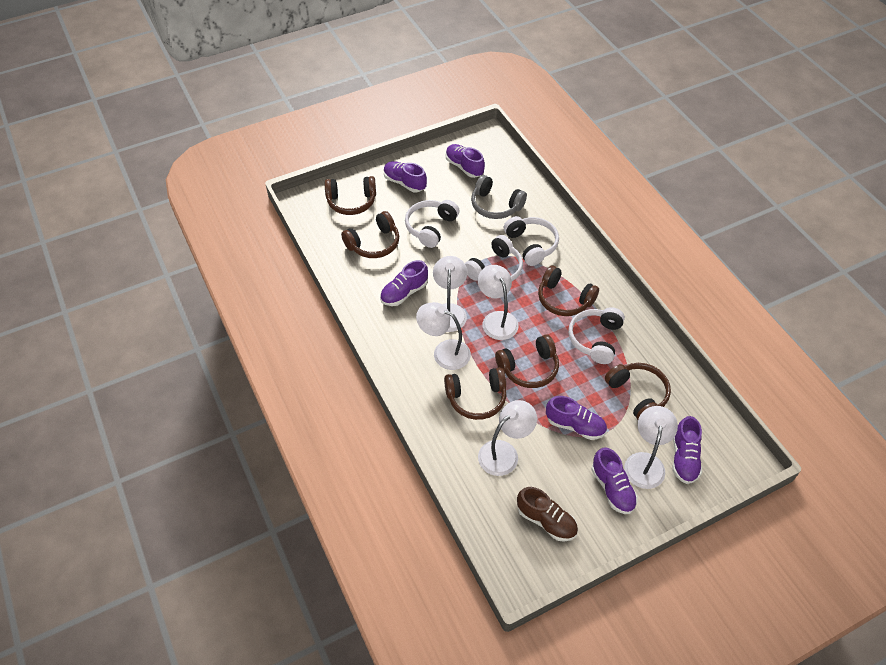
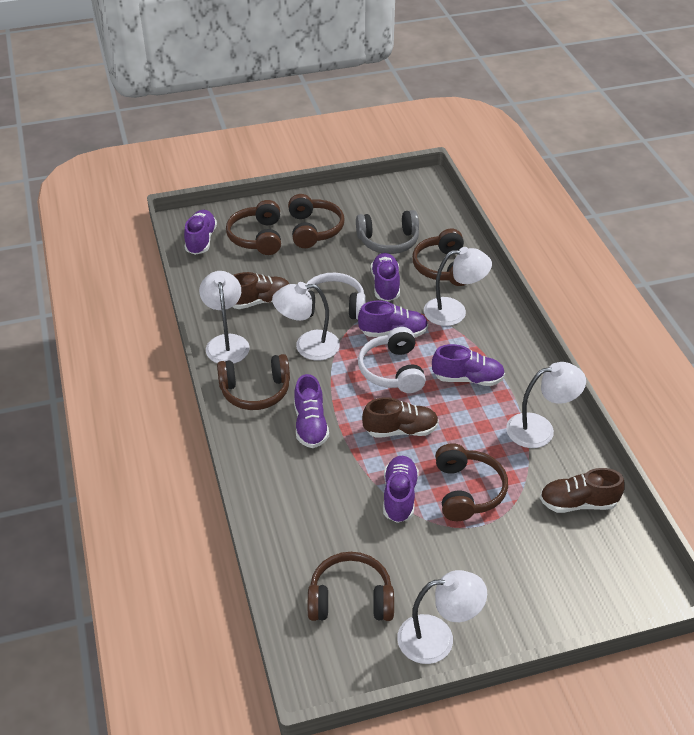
brown shoe: 1 -> 3
white headphones: 4 -> 2

